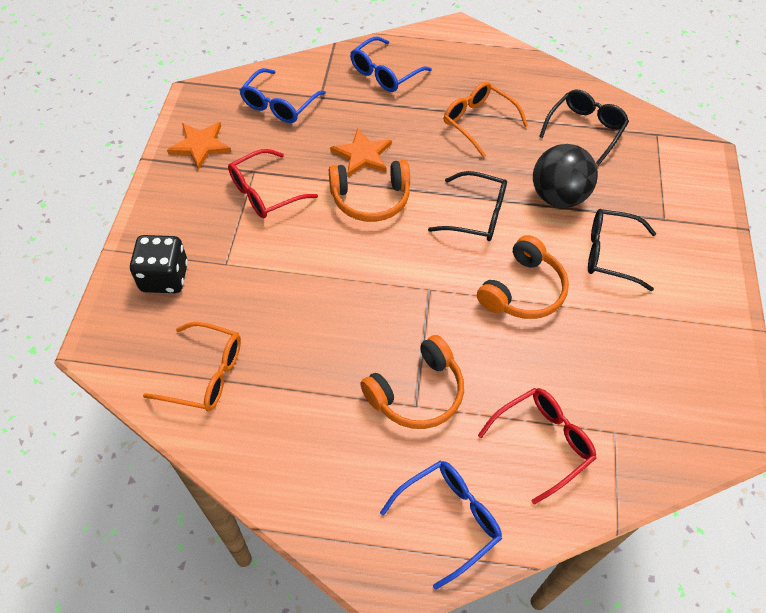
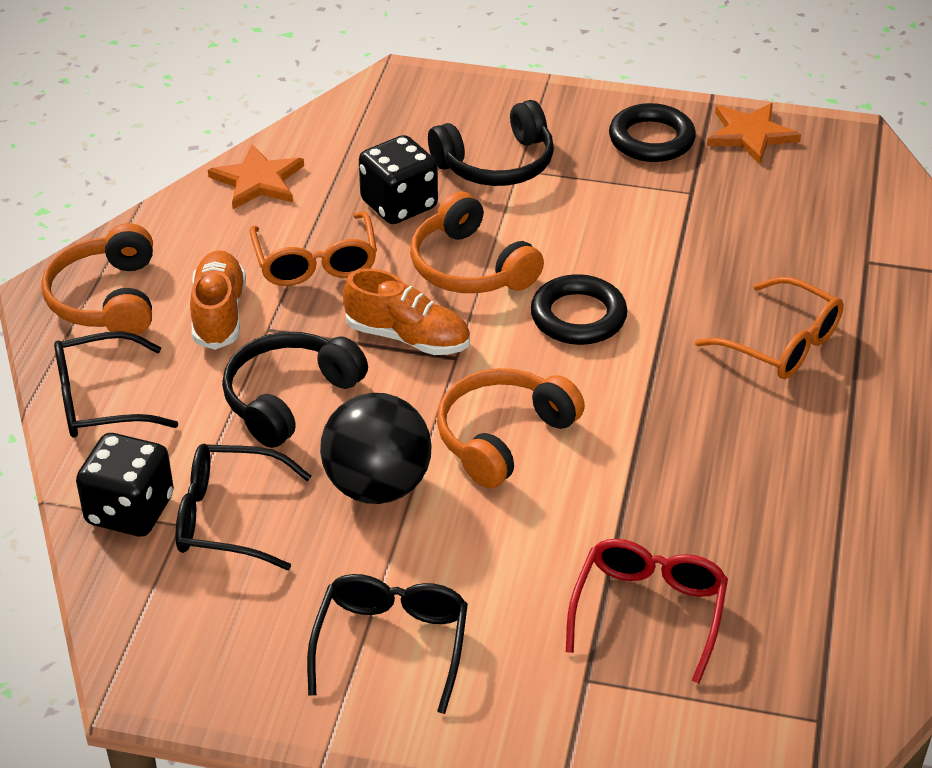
black dice: 1 -> 2
black headphones: 0 -> 2
black ring: 0 -> 2
blue glasses: 3 -> 0
orange shoe: 0 -> 2
red glasses: 2 -> 1

